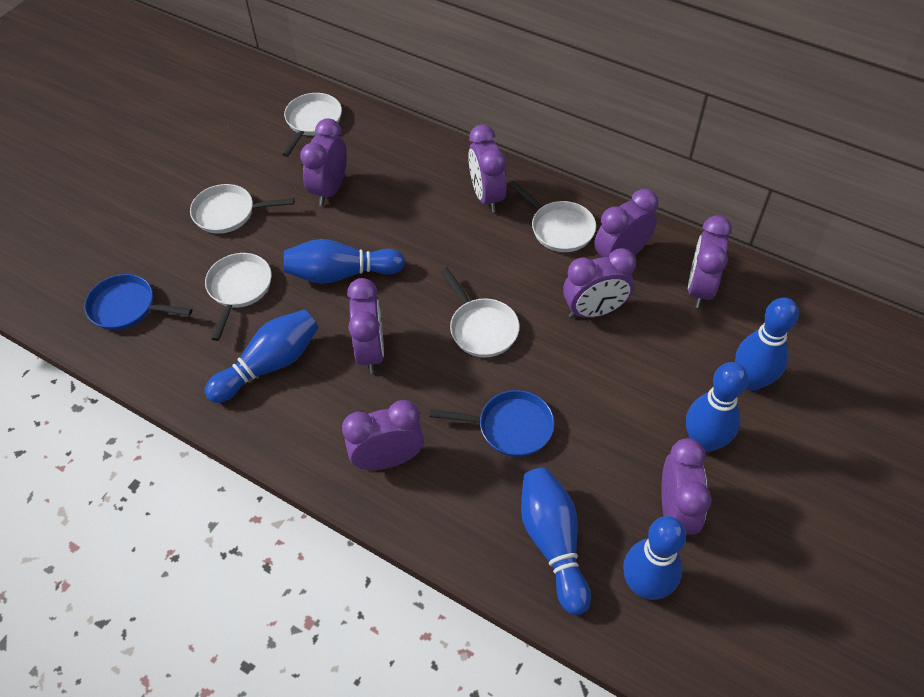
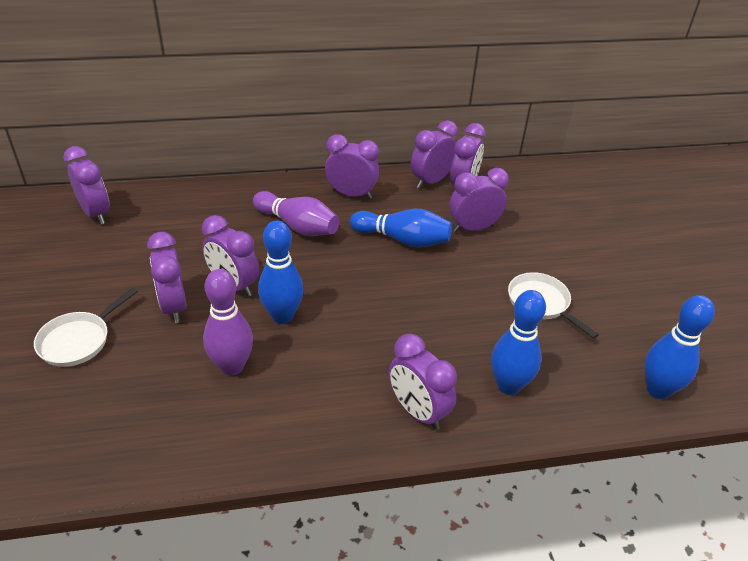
blue bowling pin: 6 -> 4
blue pan: 2 -> 0
purple bowling pin: 0 -> 2
white pan: 5 -> 2

